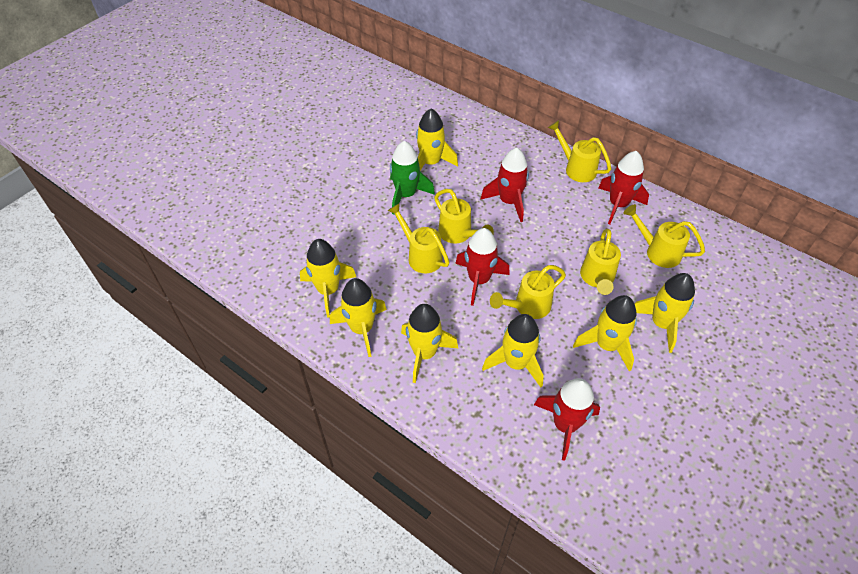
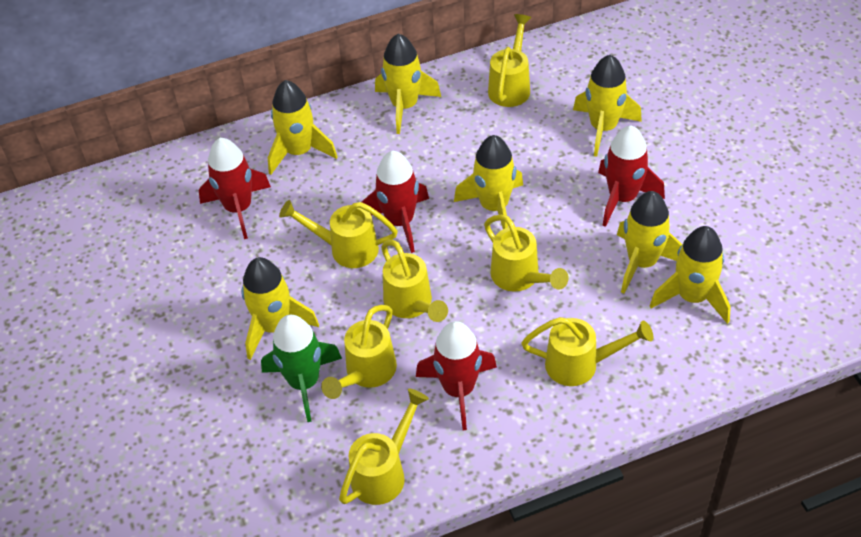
yellow watering can: 6 -> 7

